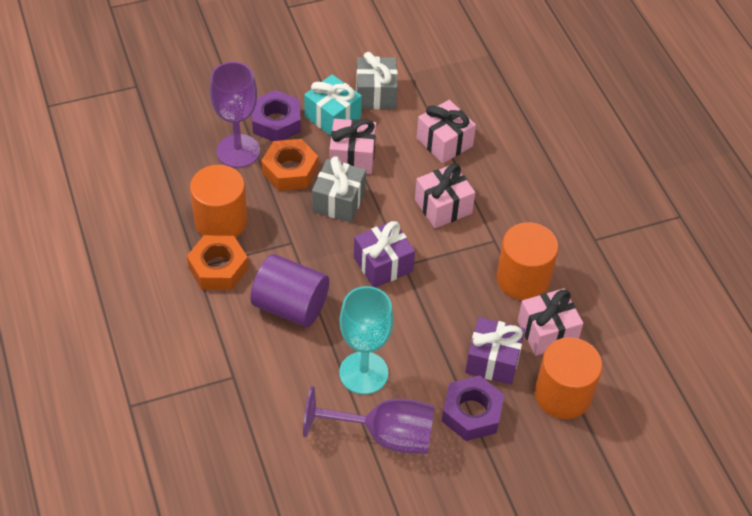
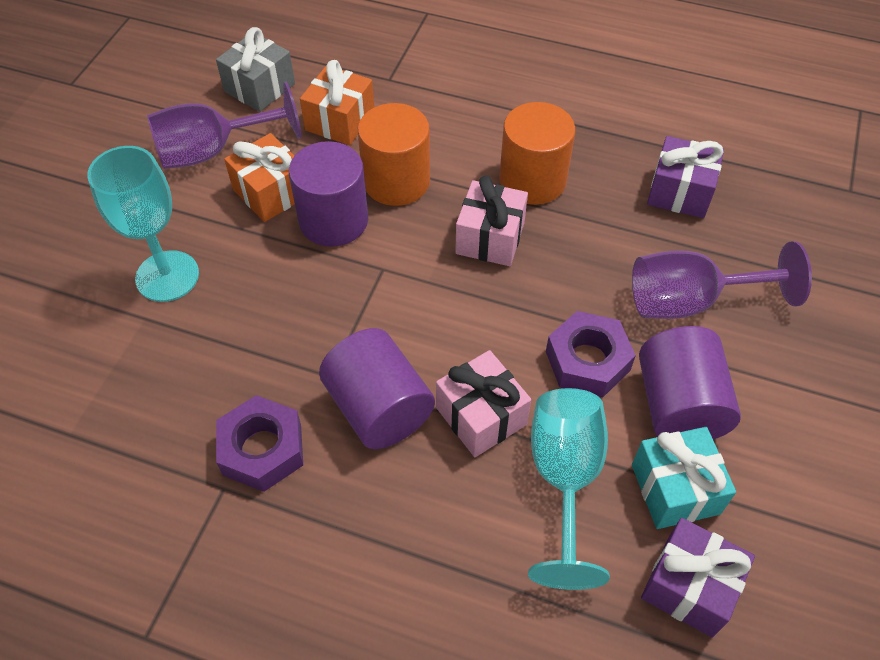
grey gift: 2 -> 1
orange cylinder: 3 -> 2
orange gift: 0 -> 2
orange nut: 2 -> 0
pink gift: 4 -> 2
purple cylinder: 1 -> 3
turquoise goblet: 1 -> 2

